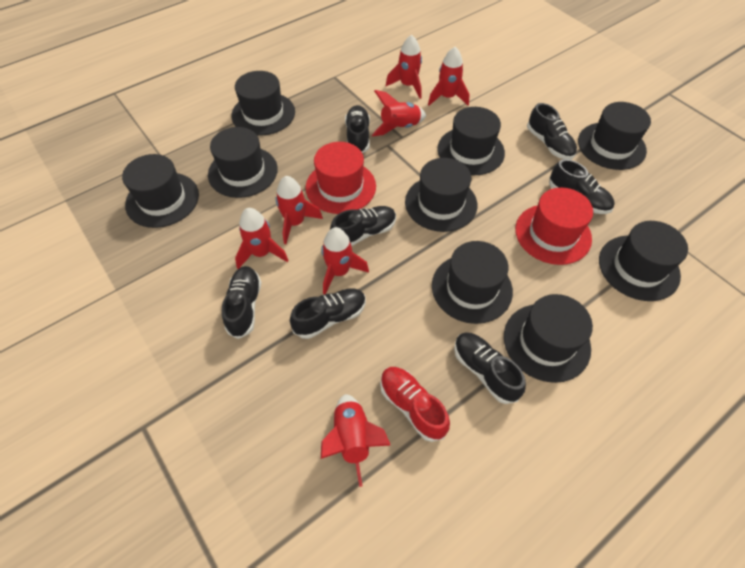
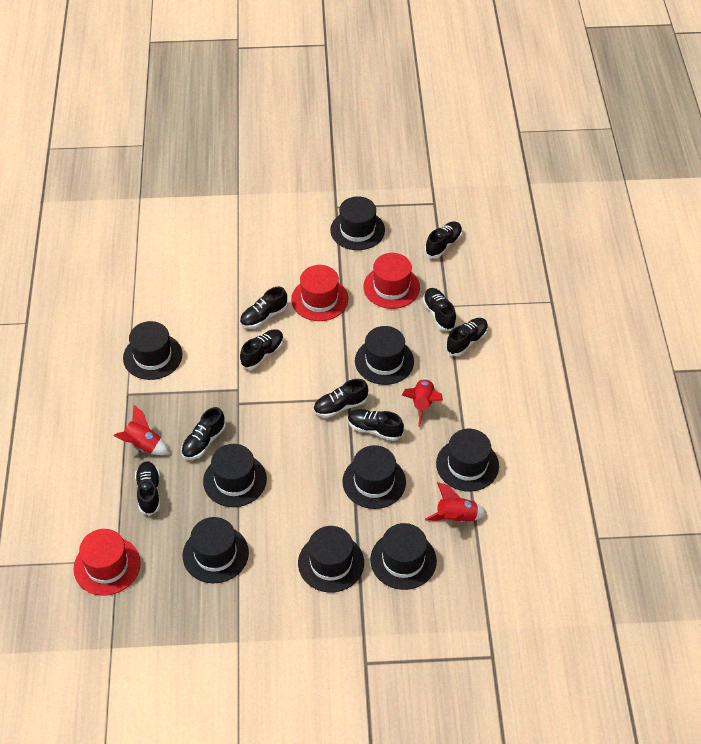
black shoe: 7 -> 9
red hat: 2 -> 3
red rocket: 7 -> 3
red shoe: 1 -> 0

